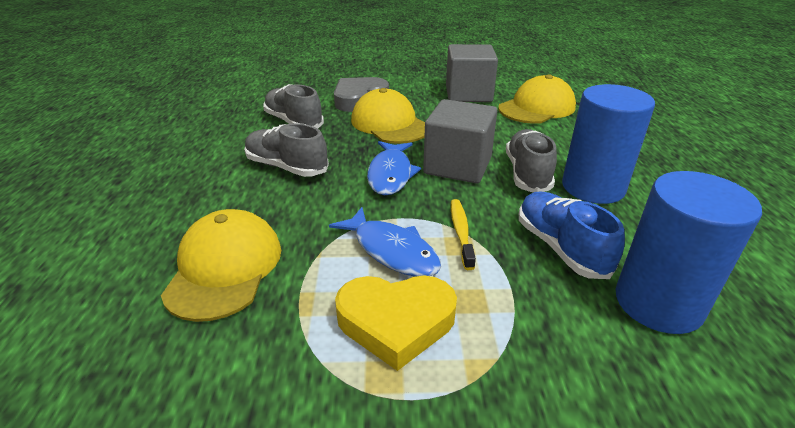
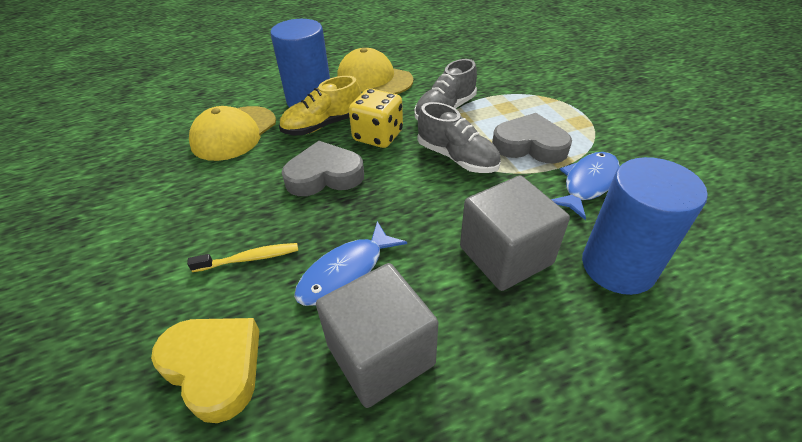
blue shoe: 1 -> 0
grey heart: 1 -> 2
grey shoe: 3 -> 2
yellow cap: 3 -> 2
yellow dice: 0 -> 1
yellow shoe: 0 -> 1

